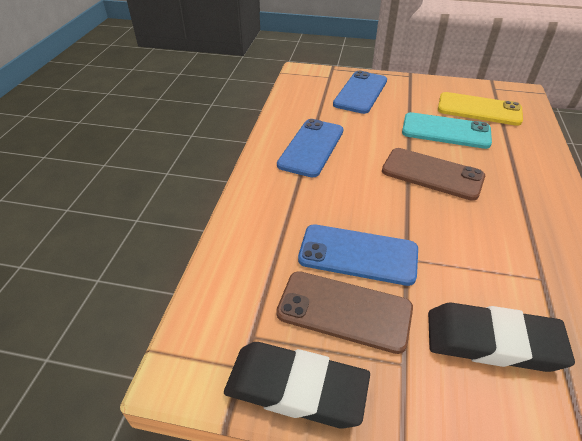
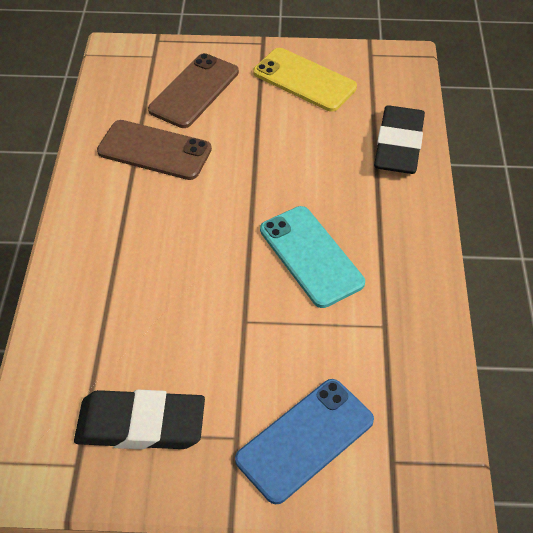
blue phone: 3 -> 1

